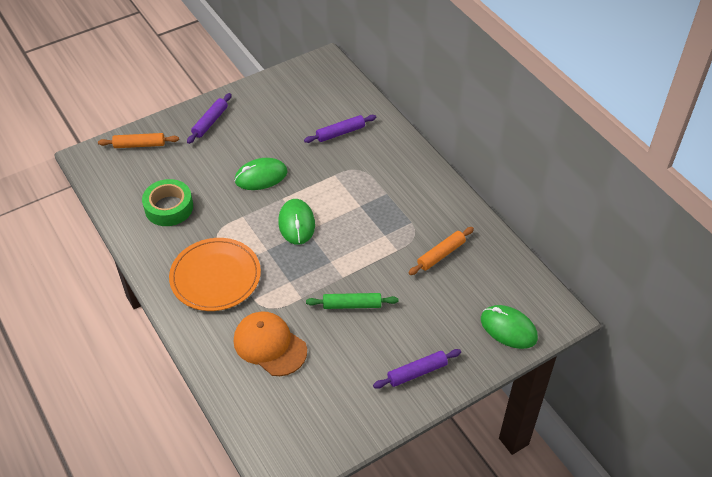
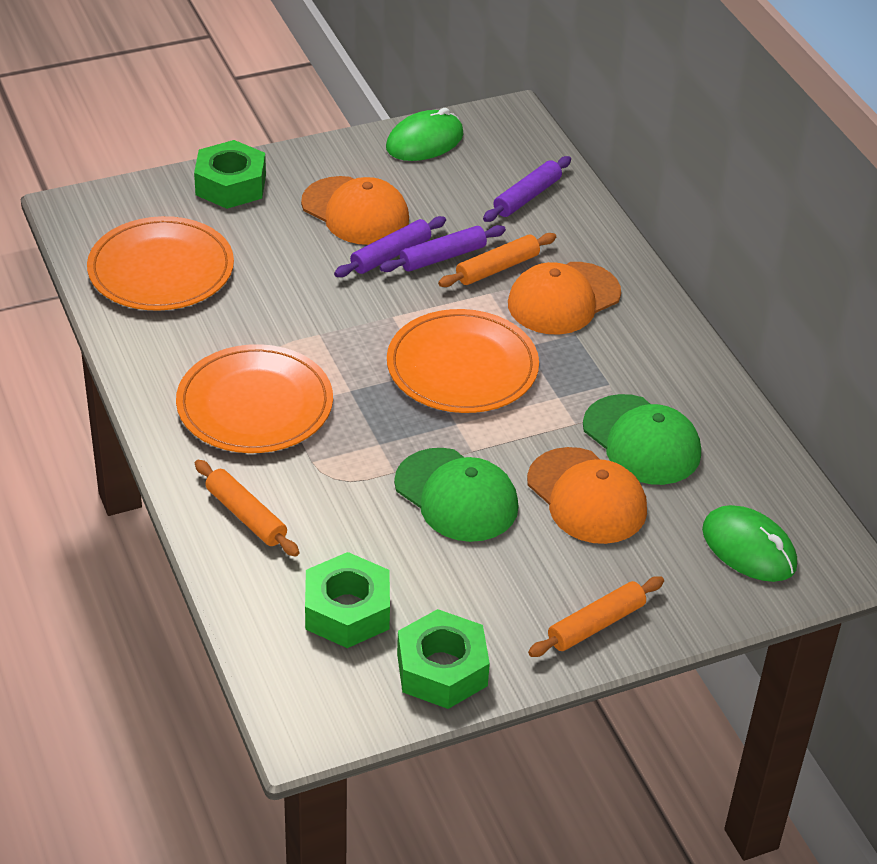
green cap: 0 -> 2
green mouse: 3 -> 2
green nut: 0 -> 3
green rolling pin: 1 -> 0
green tape: 1 -> 0
orange cap: 1 -> 3
orange plate: 1 -> 3
orange rolling pin: 2 -> 3

